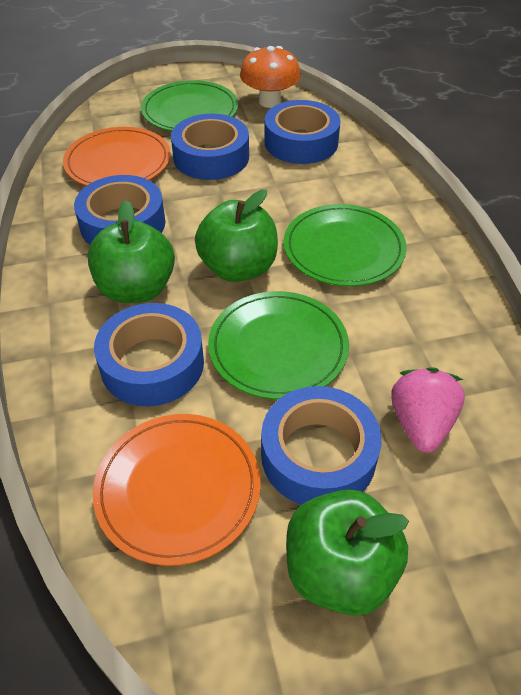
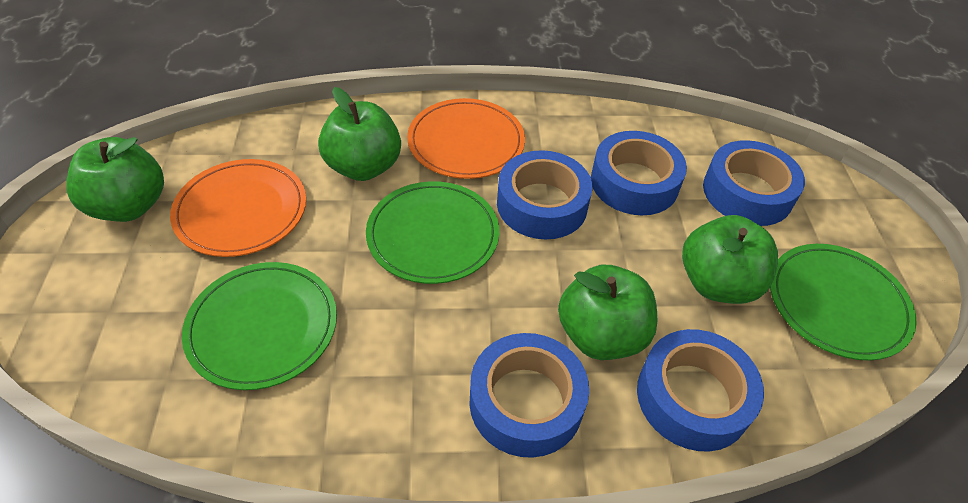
green apple: 3 -> 4
orange mushroom: 1 -> 0
pink strawberry: 1 -> 0

